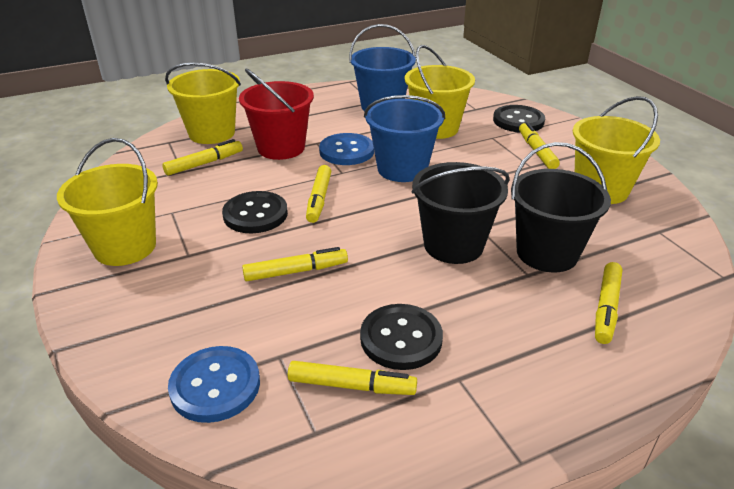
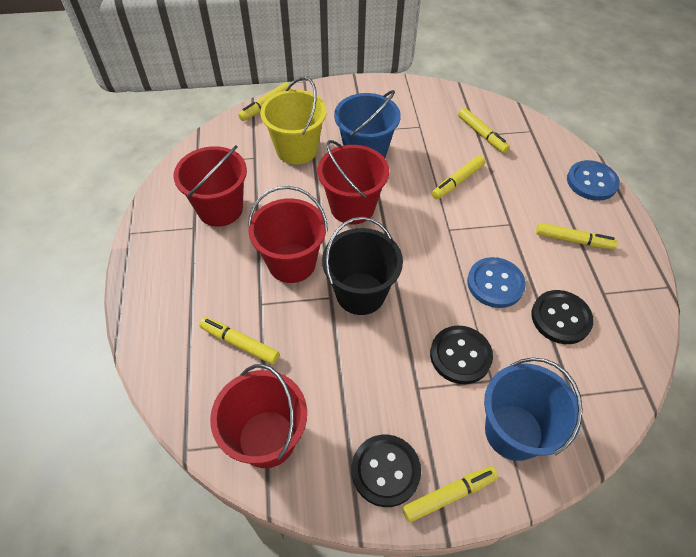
black bucket: 2 -> 1
red bucket: 1 -> 4
yellow bucket: 4 -> 1

